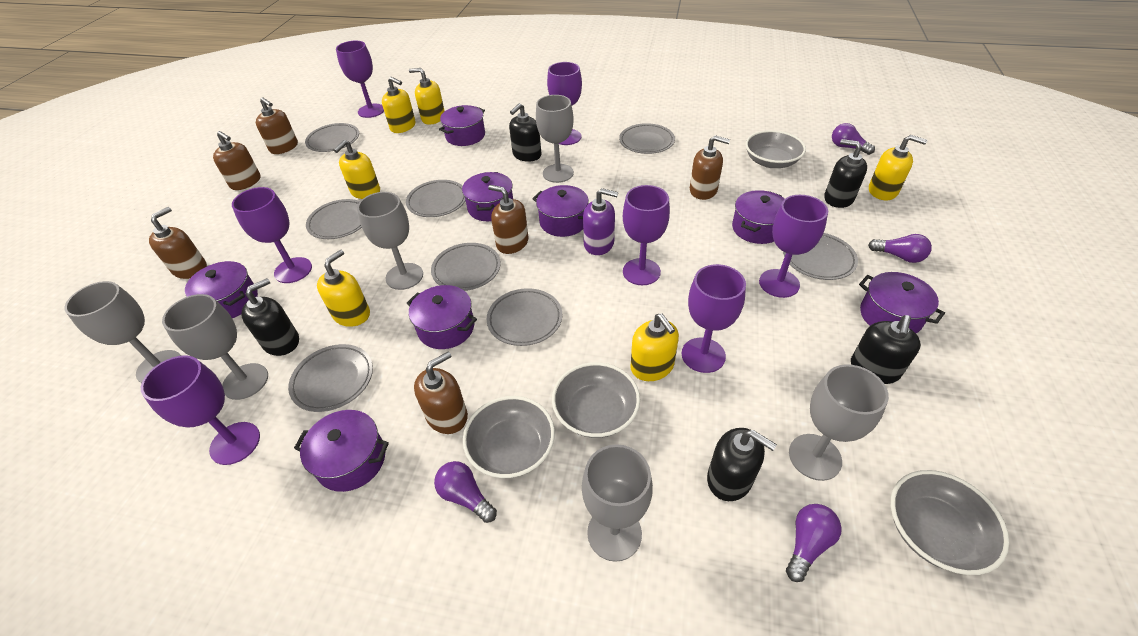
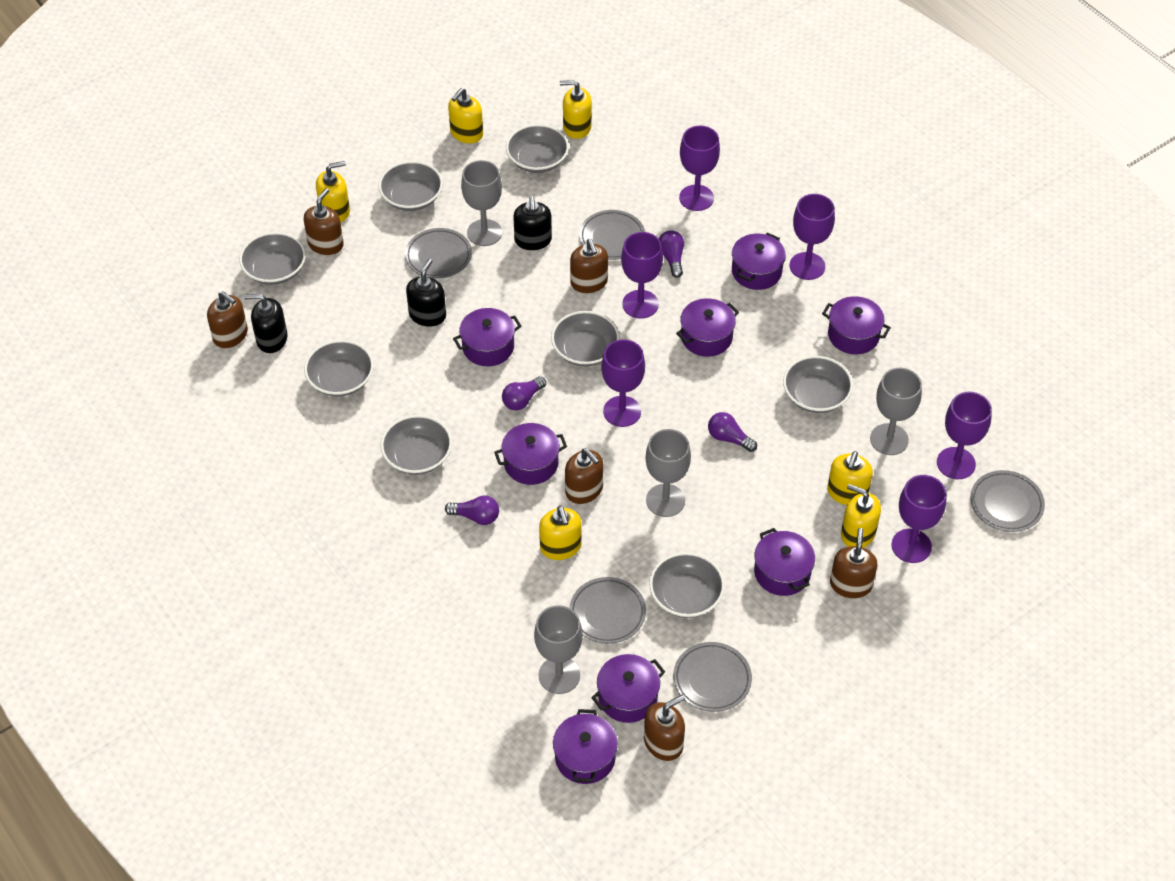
black soap dispenser: 5 -> 3
grey bowl: 4 -> 8
grey goblet: 6 -> 4
grey plate: 8 -> 5
purple goblet: 7 -> 6
purple soap dispenser: 1 -> 0

